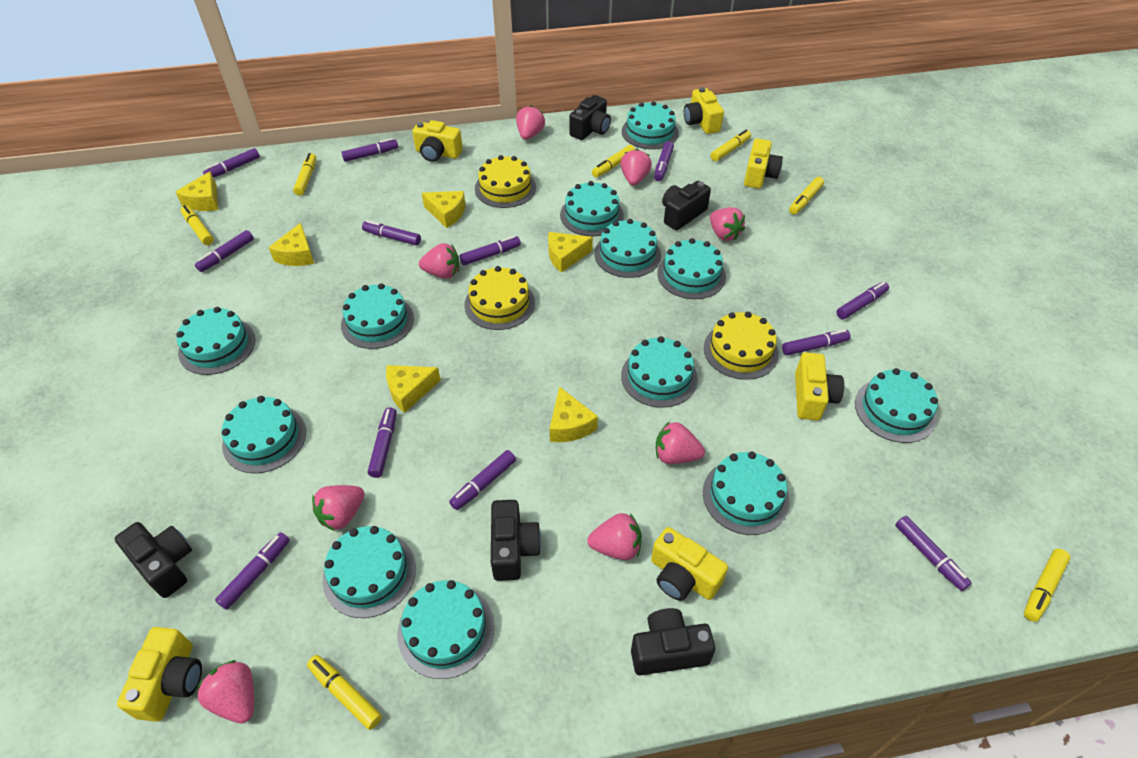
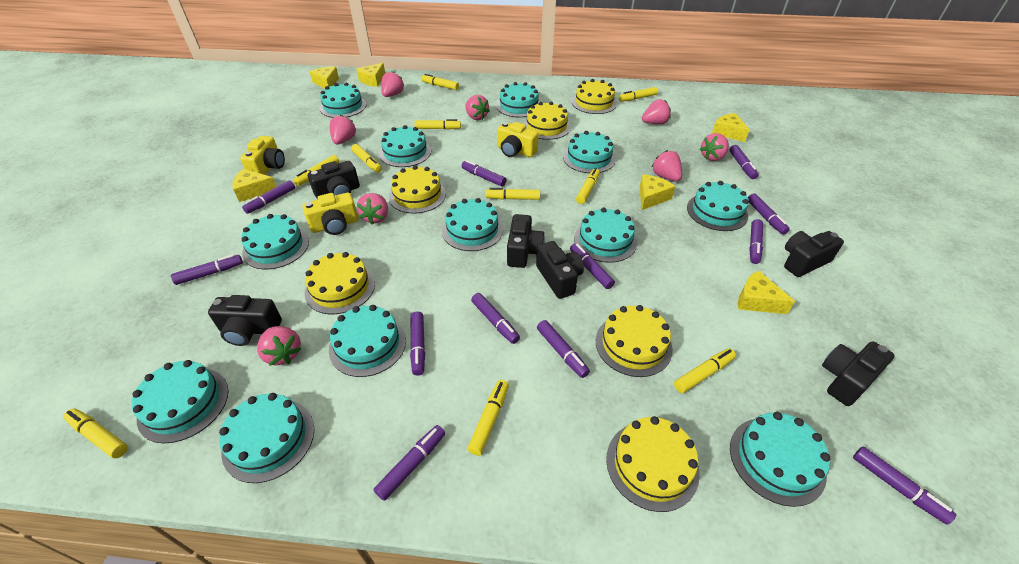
black camera: 5 -> 6
yellow cake: 3 -> 6
yellow camera: 6 -> 3
yellow marker: 7 -> 10

